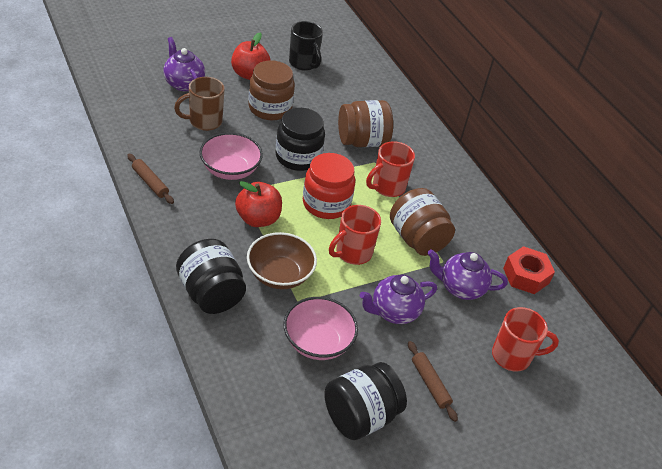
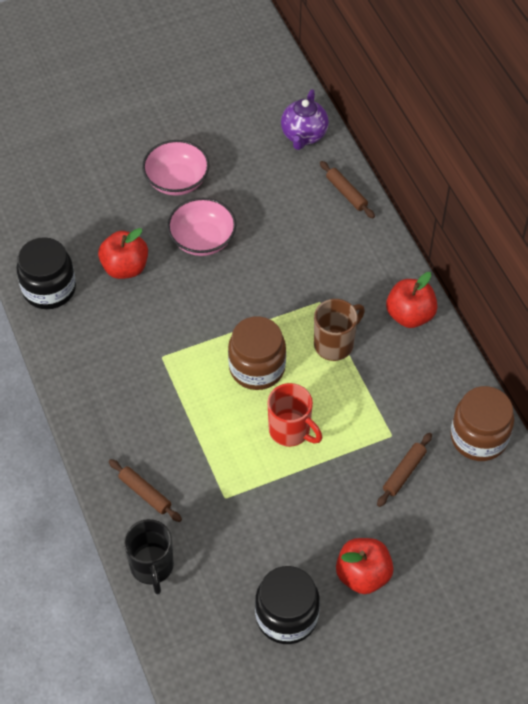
black jar: 3 -> 2
brown bowl: 1 -> 0
brown jar: 3 -> 2
brown rolling pin: 2 -> 3
purple teapot: 3 -> 1
red apple: 2 -> 3
red jar: 1 -> 0
red mug: 3 -> 1
red nut: 1 -> 0

